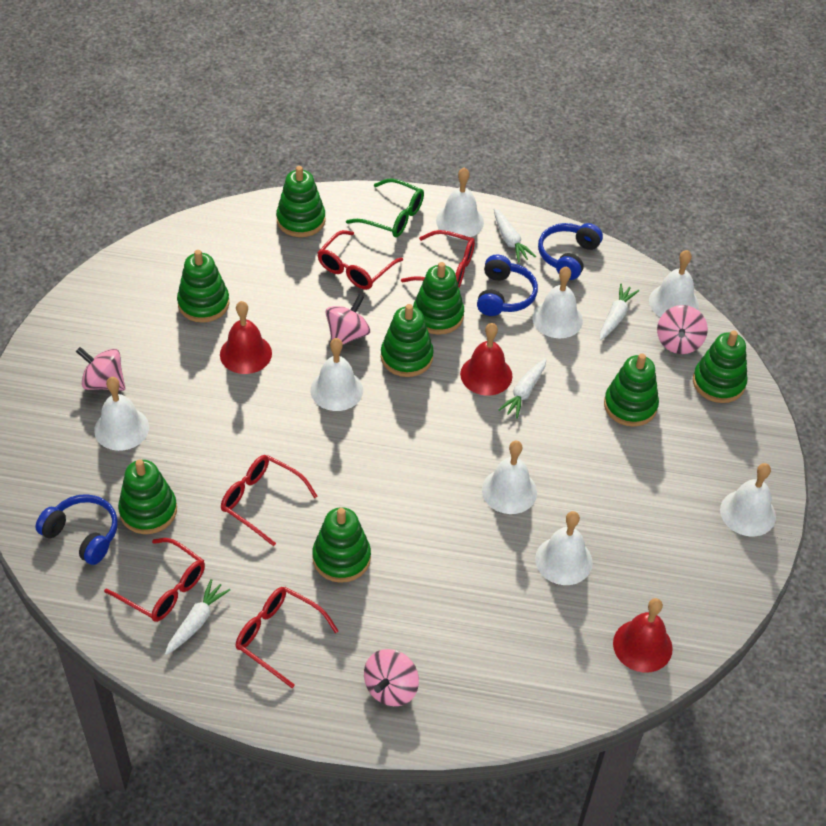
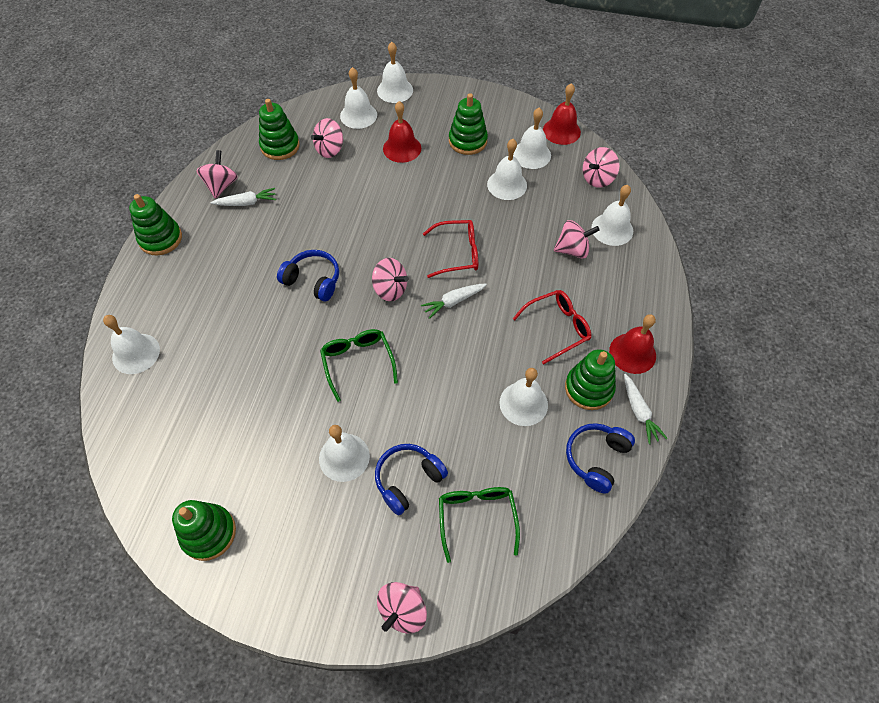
green glasses: 1 -> 2
green stacking toy: 8 -> 5
pink spinning top: 4 -> 6
red glasses: 5 -> 2
white carrot: 4 -> 3

